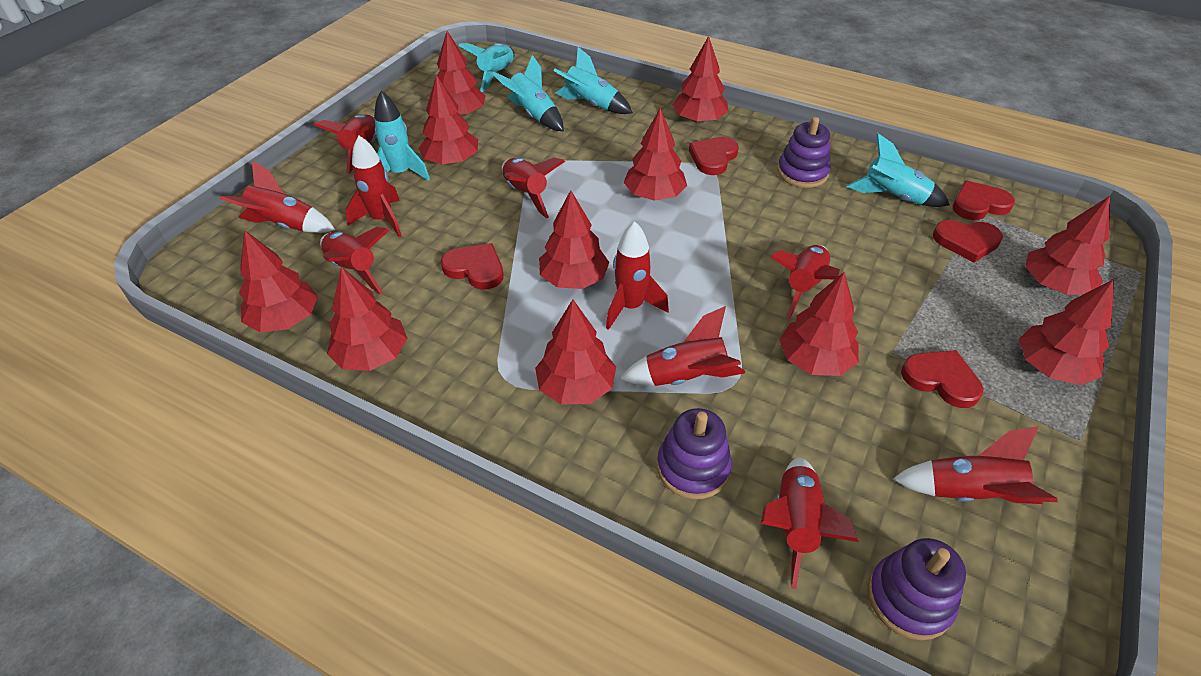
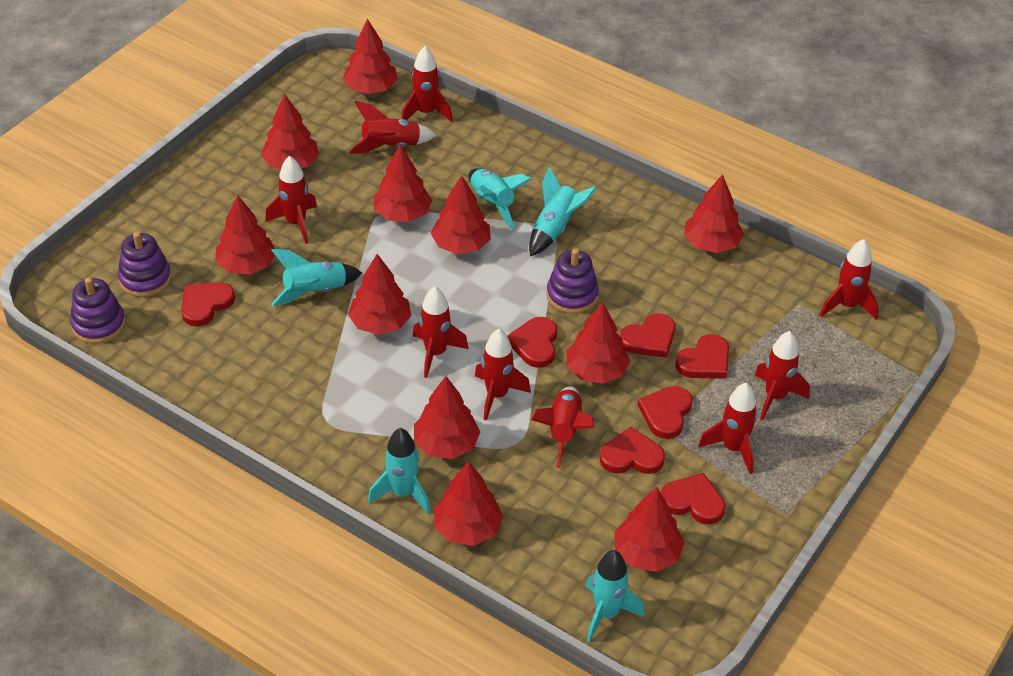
red heart: 5 -> 7
red rocket: 10 -> 9

